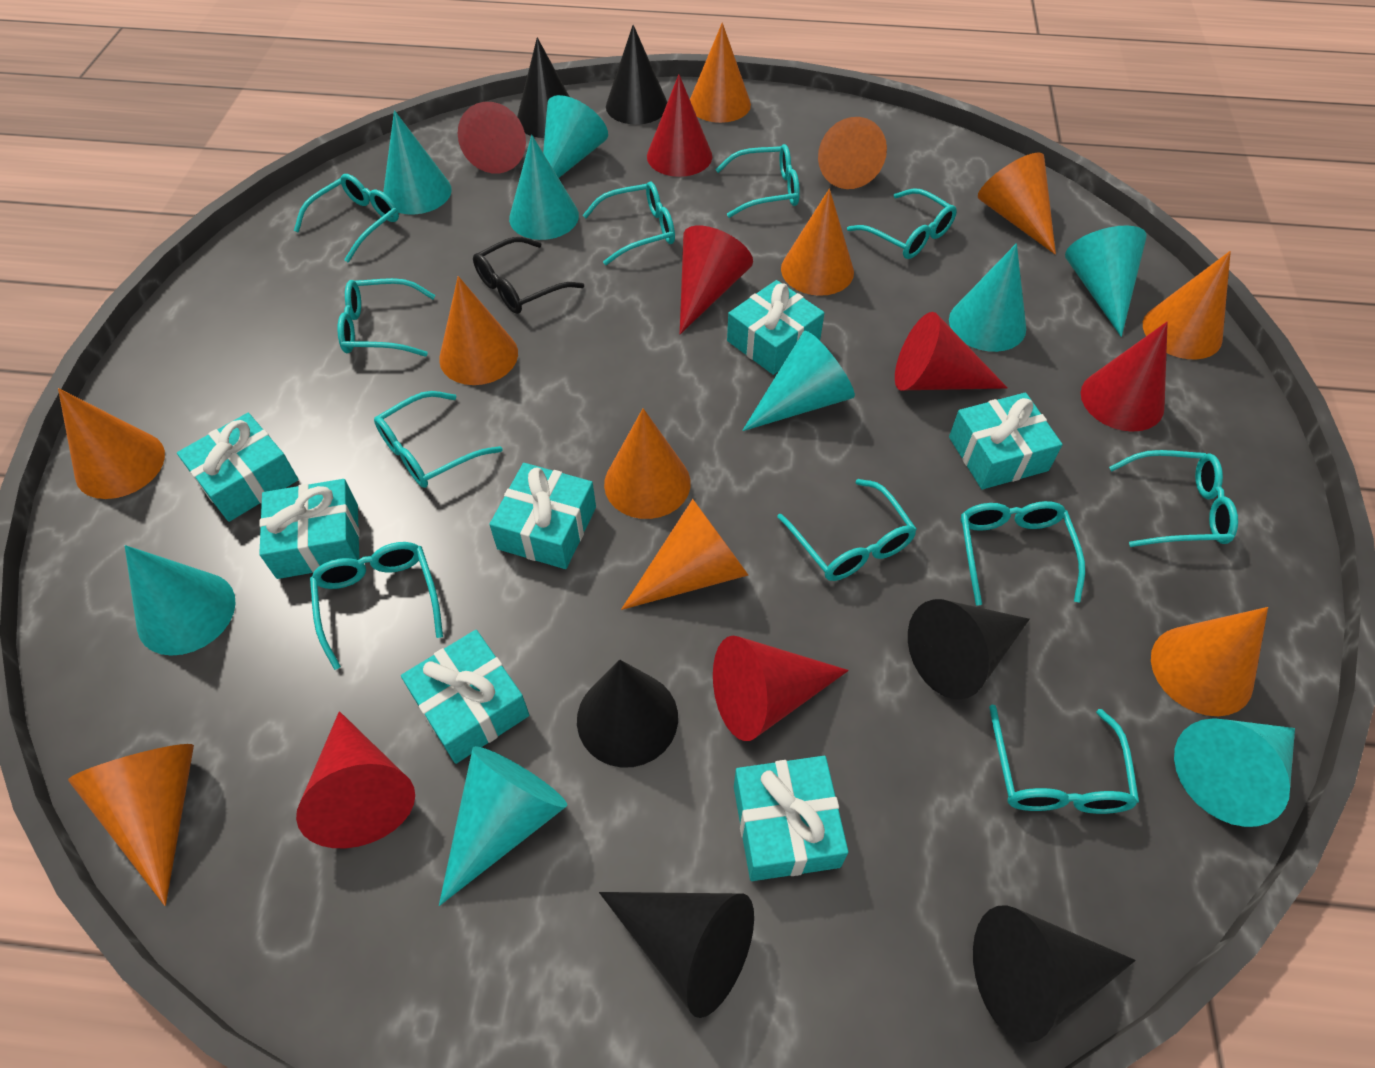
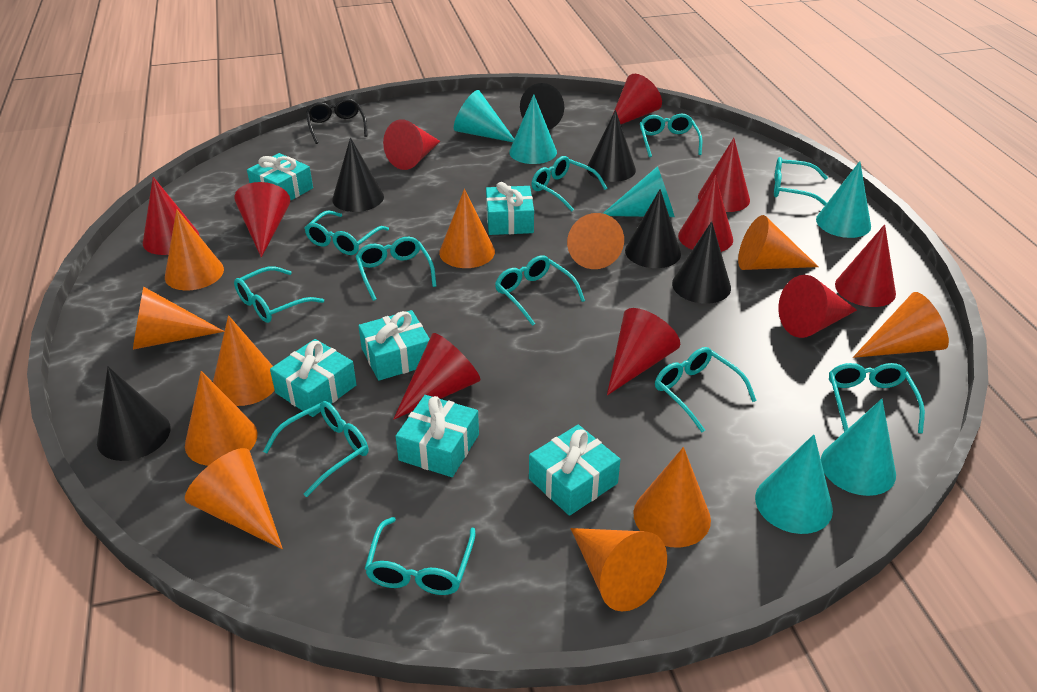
red cone: 7 -> 10
turquoise cone: 9 -> 6
turquoise gift: 7 -> 6

